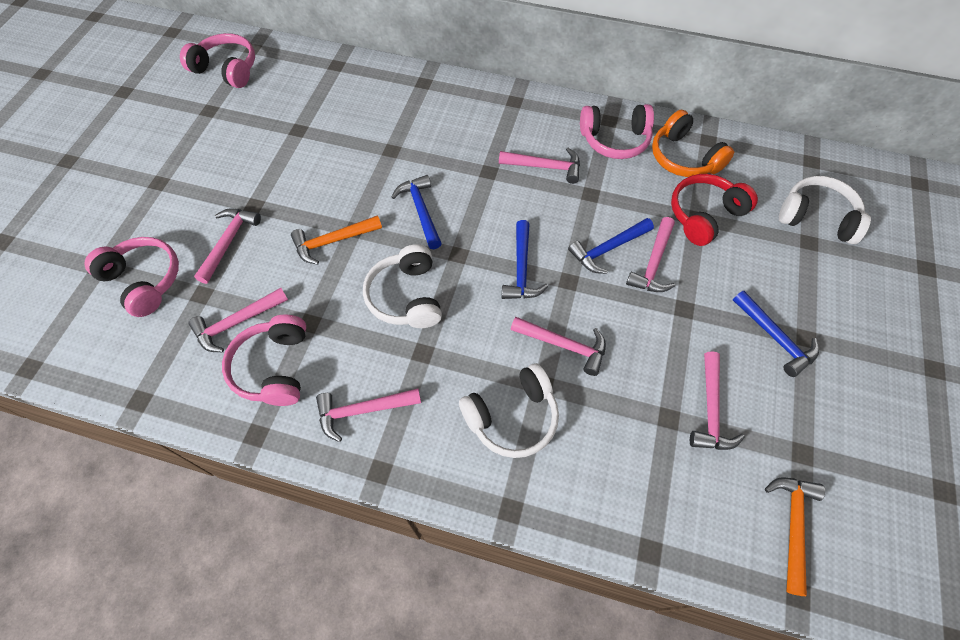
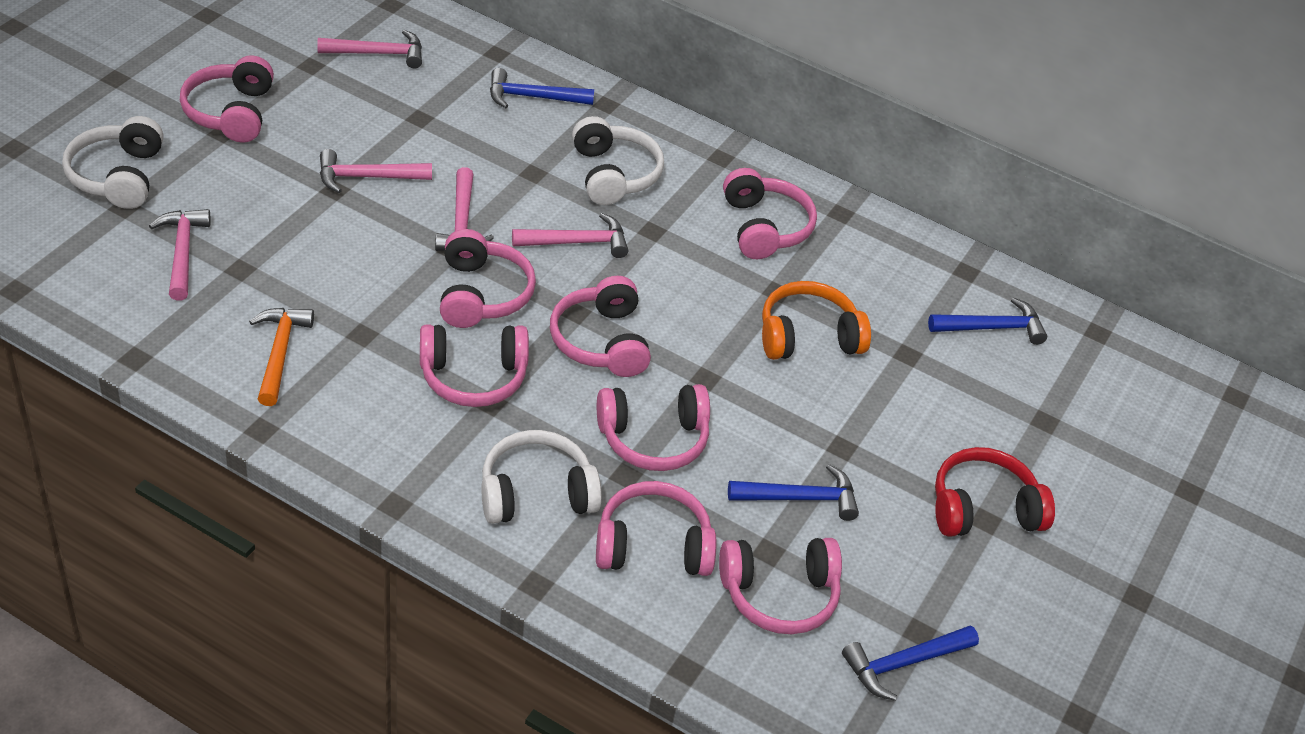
orange hammer: 2 -> 1
pink hammer: 7 -> 5
pink headphones: 4 -> 8

